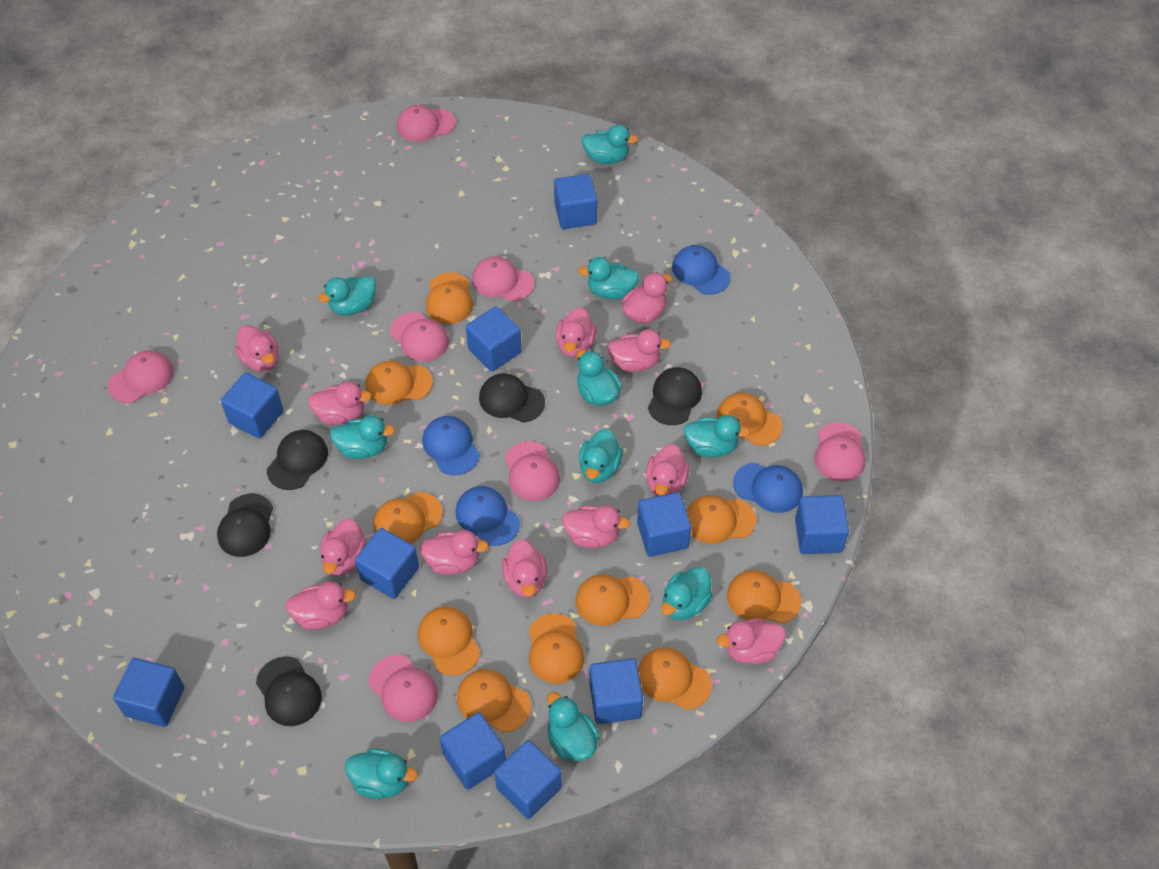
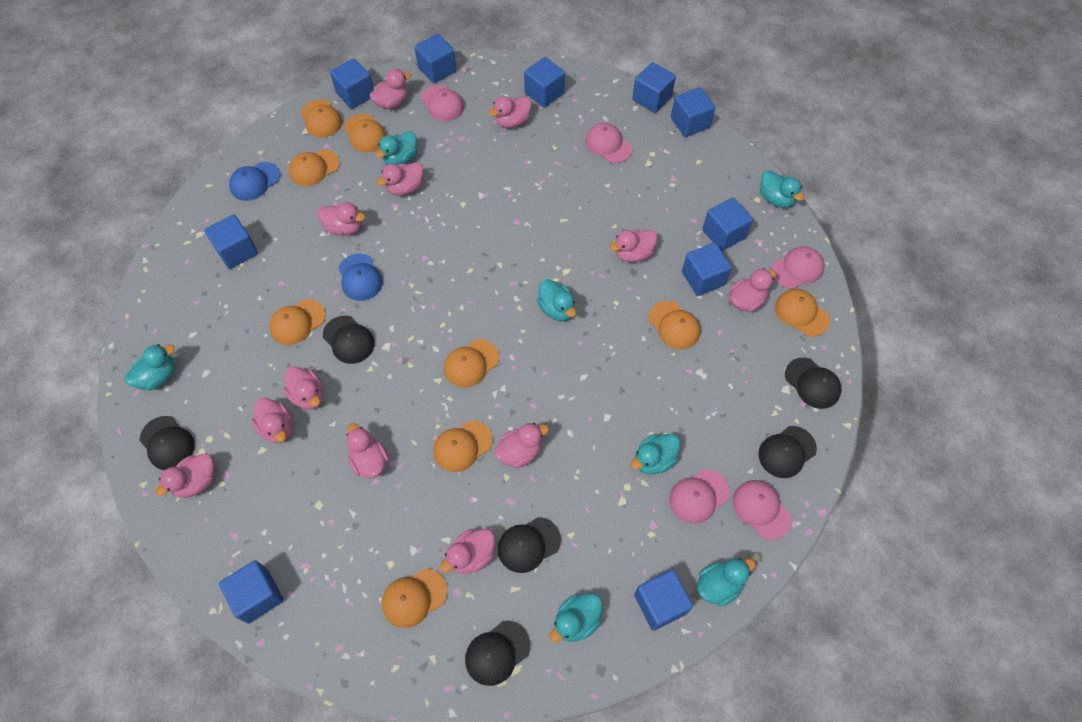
black cap: 5 -> 6
blue cap: 4 -> 2
orange cap: 11 -> 9
pink cap: 7 -> 5
turquoise duck: 10 -> 7

